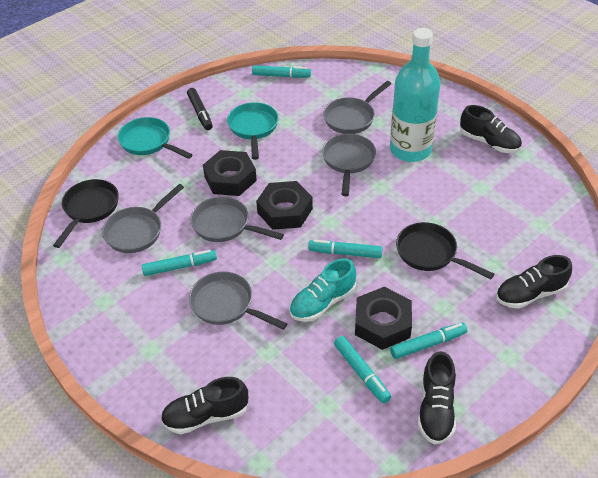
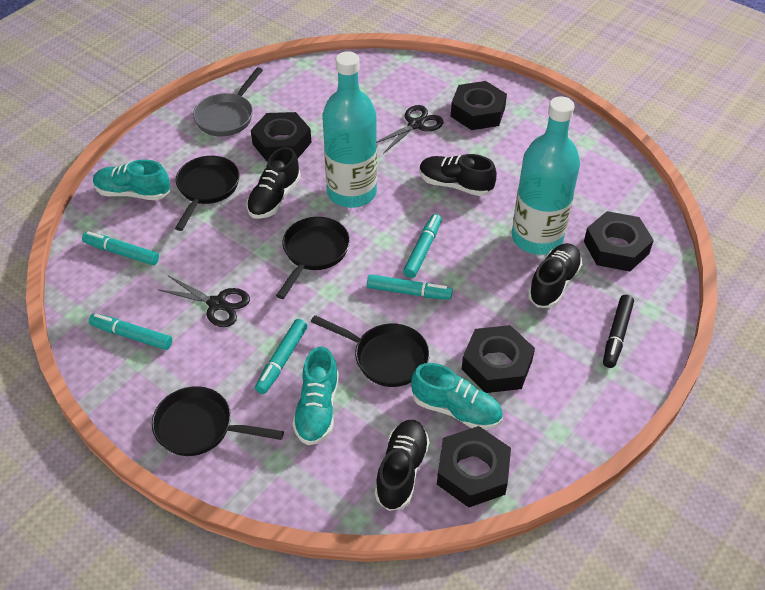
black nut: 3 -> 5
black pan: 2 -> 4
black scissors: 0 -> 2
grey pan: 5 -> 1
turquoise bottle: 1 -> 2
turquoise pan: 2 -> 0
turquoise shoe: 1 -> 3

